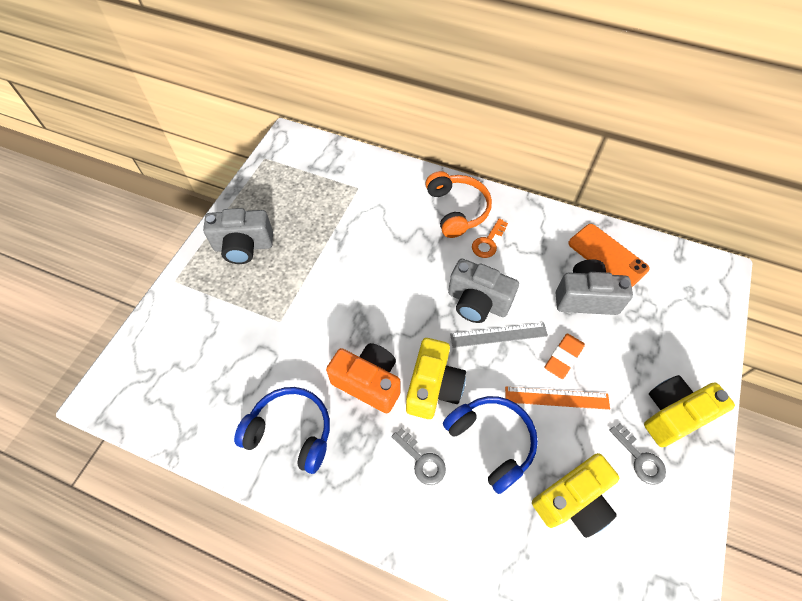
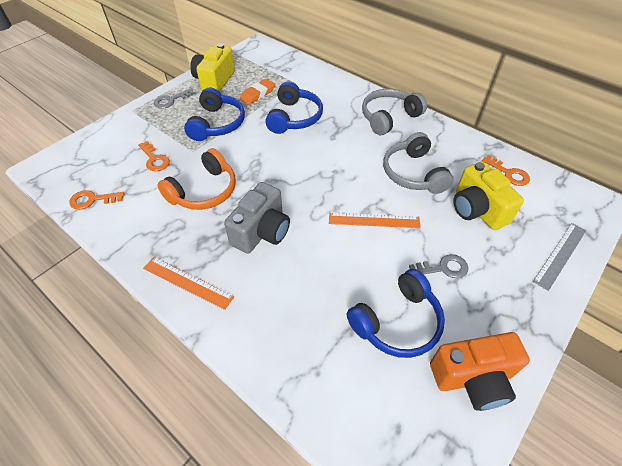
blue headphones: 2 -> 3
grey camera: 3 -> 1
grey headphones: 0 -> 2
orange key: 1 -> 3
orange phone: 1 -> 0
orange ruler: 1 -> 2
yellow camera: 3 -> 2

